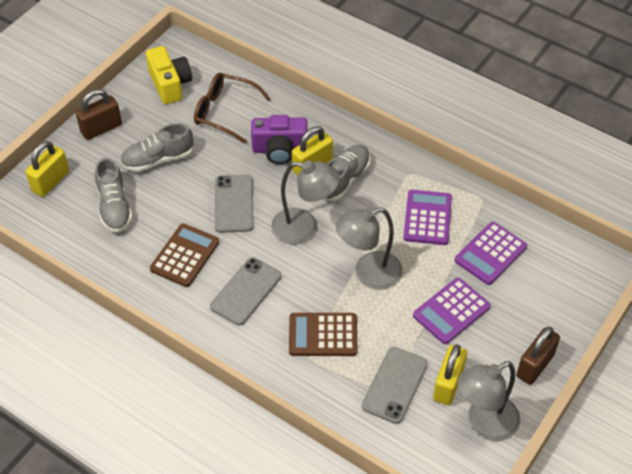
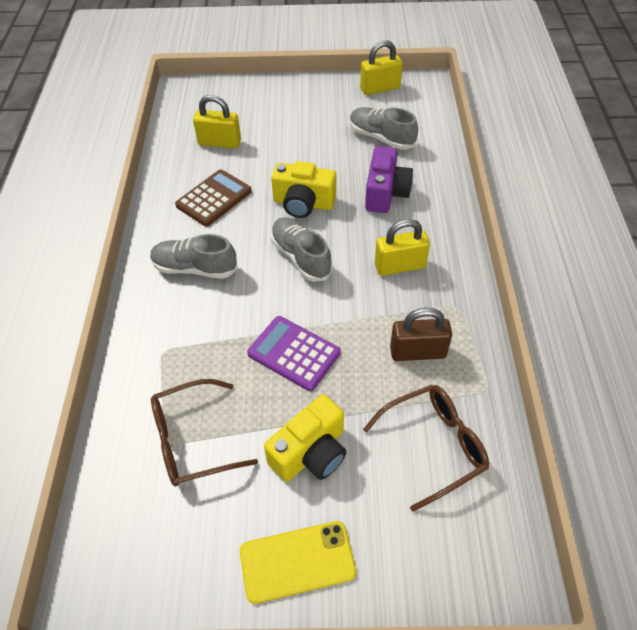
brown calculator: 2 -> 1
brown glasses: 1 -> 2
brown padlock: 2 -> 1
grey lamp: 3 -> 0
grey phone: 3 -> 0
purple calculator: 3 -> 1
yellow camera: 1 -> 2
yellow phone: 0 -> 1

